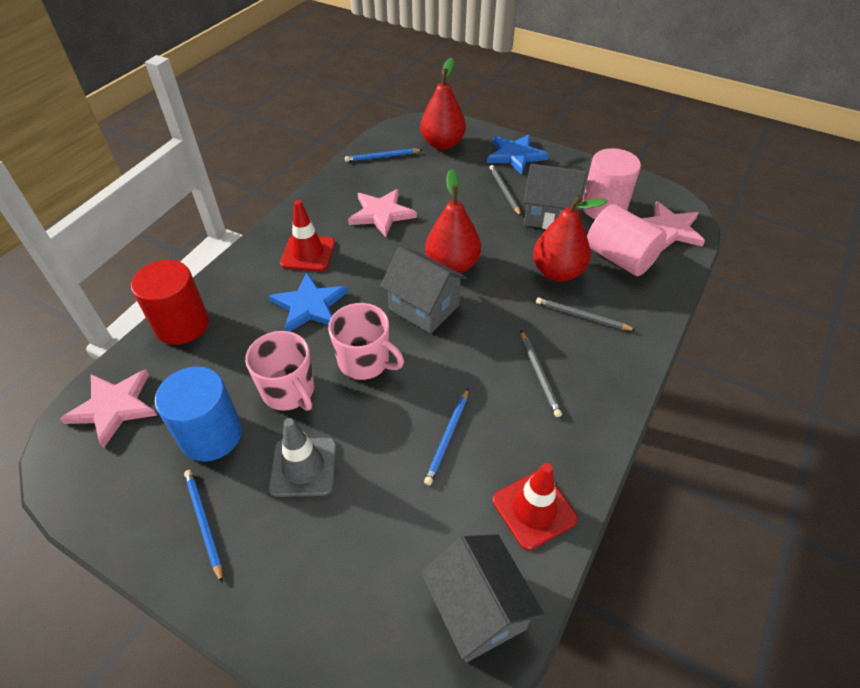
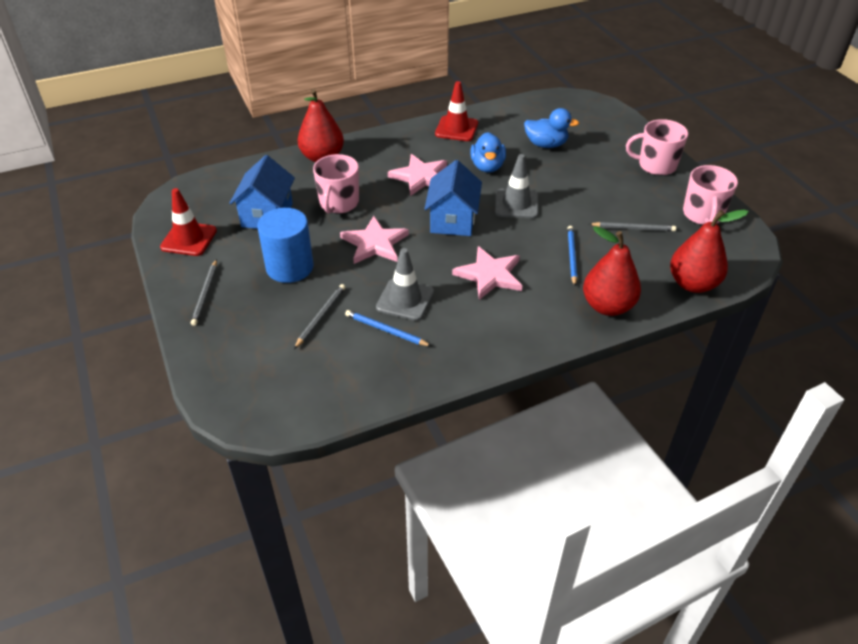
blue duck: 0 -> 2
blue house: 0 -> 2
blue pencil: 3 -> 2
blue star: 2 -> 0
grey house: 3 -> 0
grey traffic cone: 1 -> 2
pink cylinder: 2 -> 0
pink mug: 2 -> 3
red cylinder: 1 -> 0

